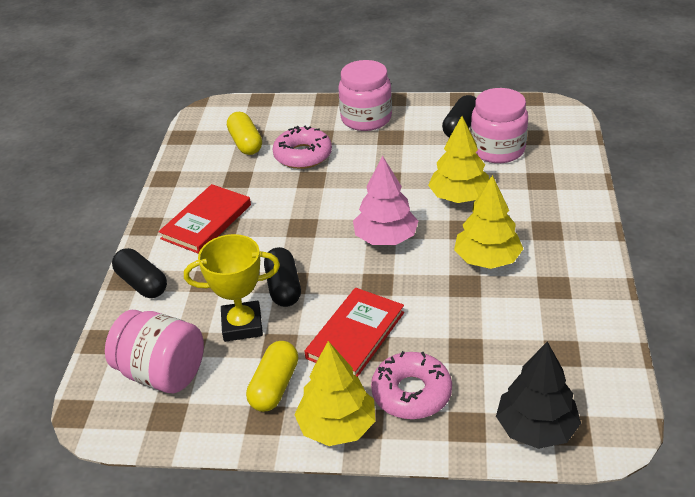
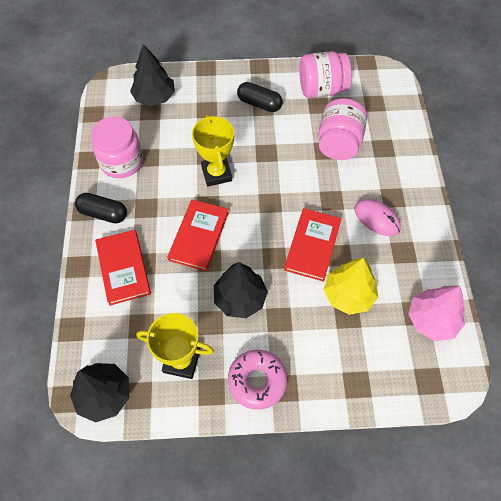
black capsule: 3 -> 2
black tree: 1 -> 3
pink donut: 2 -> 1
pink mouse: 0 -> 1
red book: 2 -> 3
yellow capsule: 2 -> 0
yellow tree: 3 -> 1
yellow trophy: 1 -> 2

